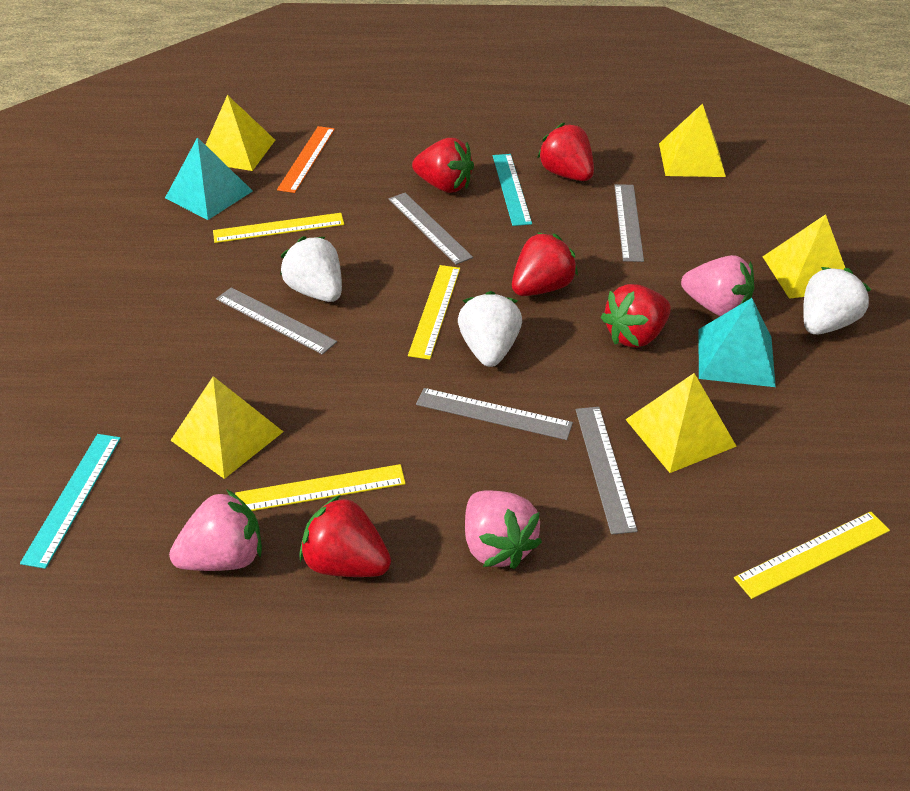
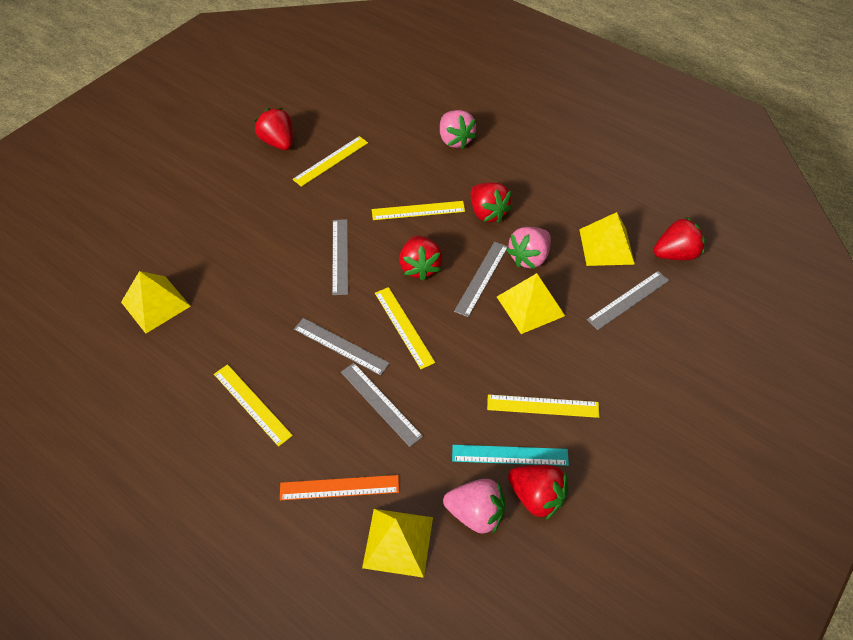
turquoise pyramid: 2 -> 0
turquoise ruler: 2 -> 1
white strawberry: 3 -> 0
yellow pyramid: 5 -> 4
yellow ruler: 4 -> 5

